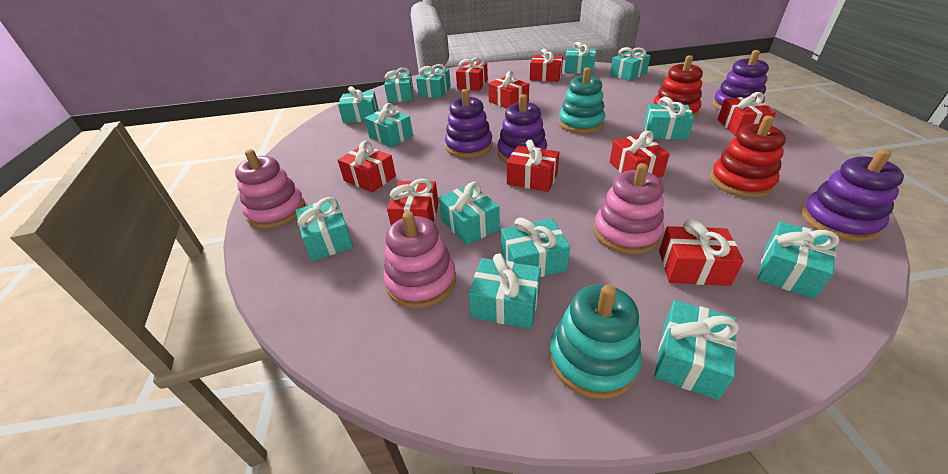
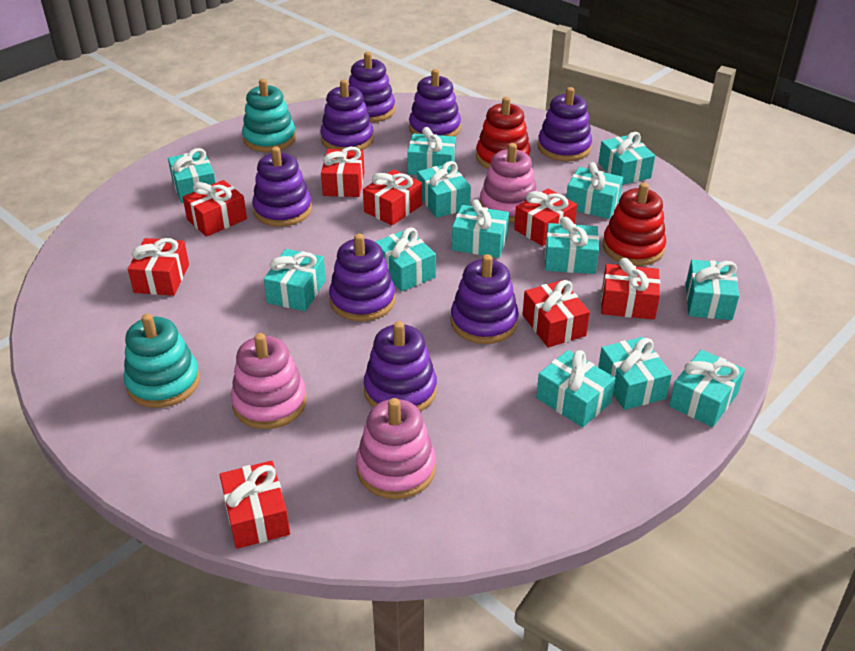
purple stacking toy: 4 -> 8
red gift: 9 -> 8

